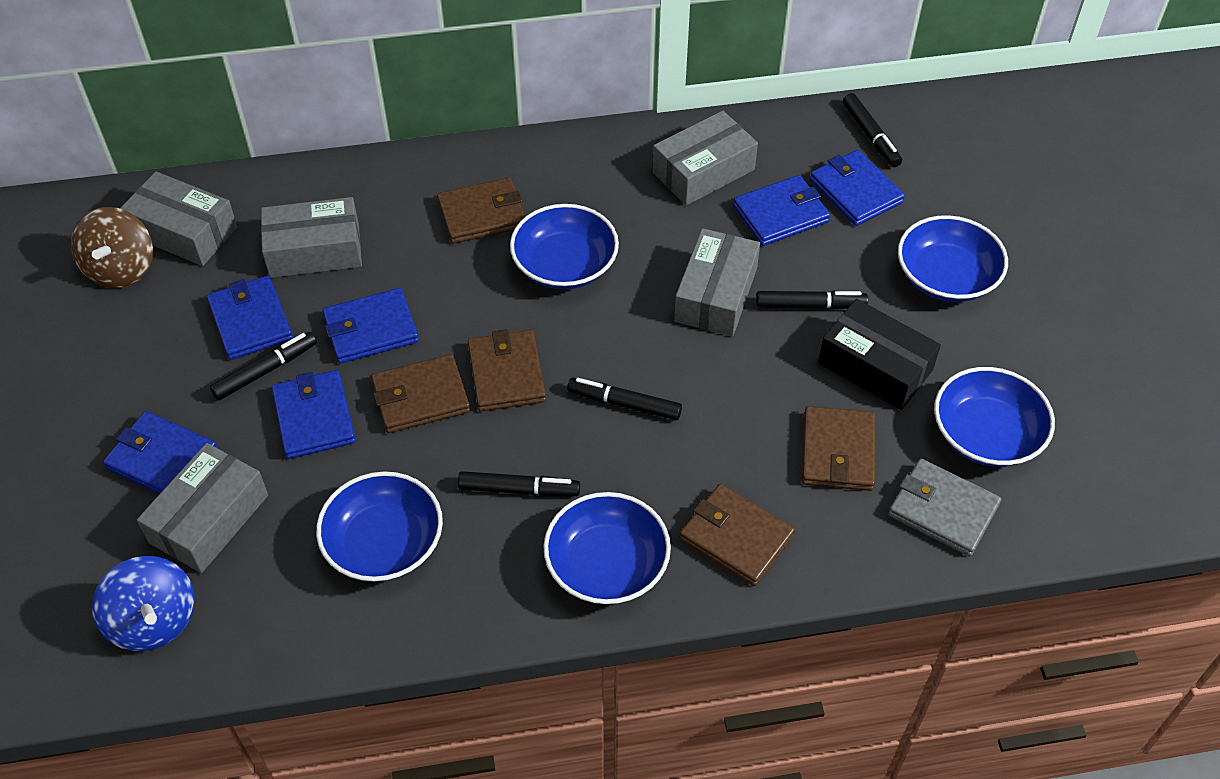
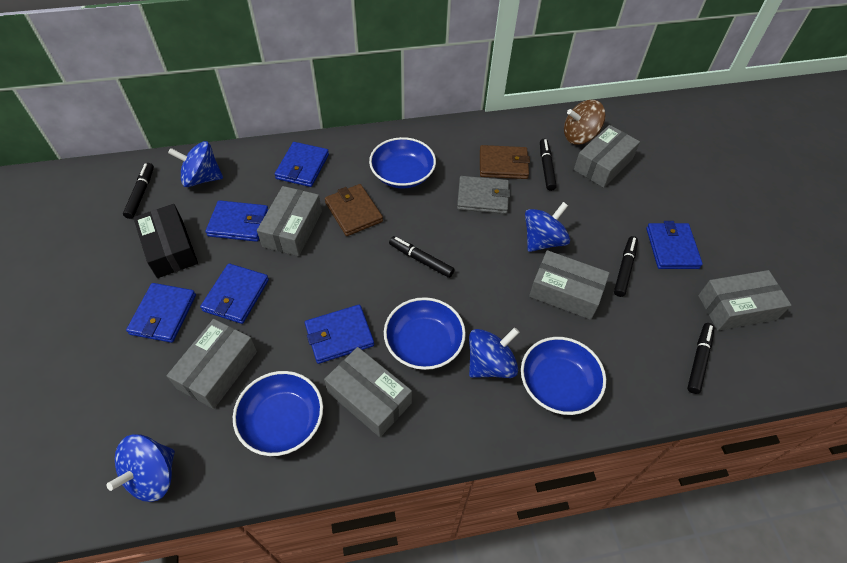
blue bowl: 5 -> 4
blue spinning top: 1 -> 4
brown wallet: 5 -> 2
grey box: 5 -> 6

